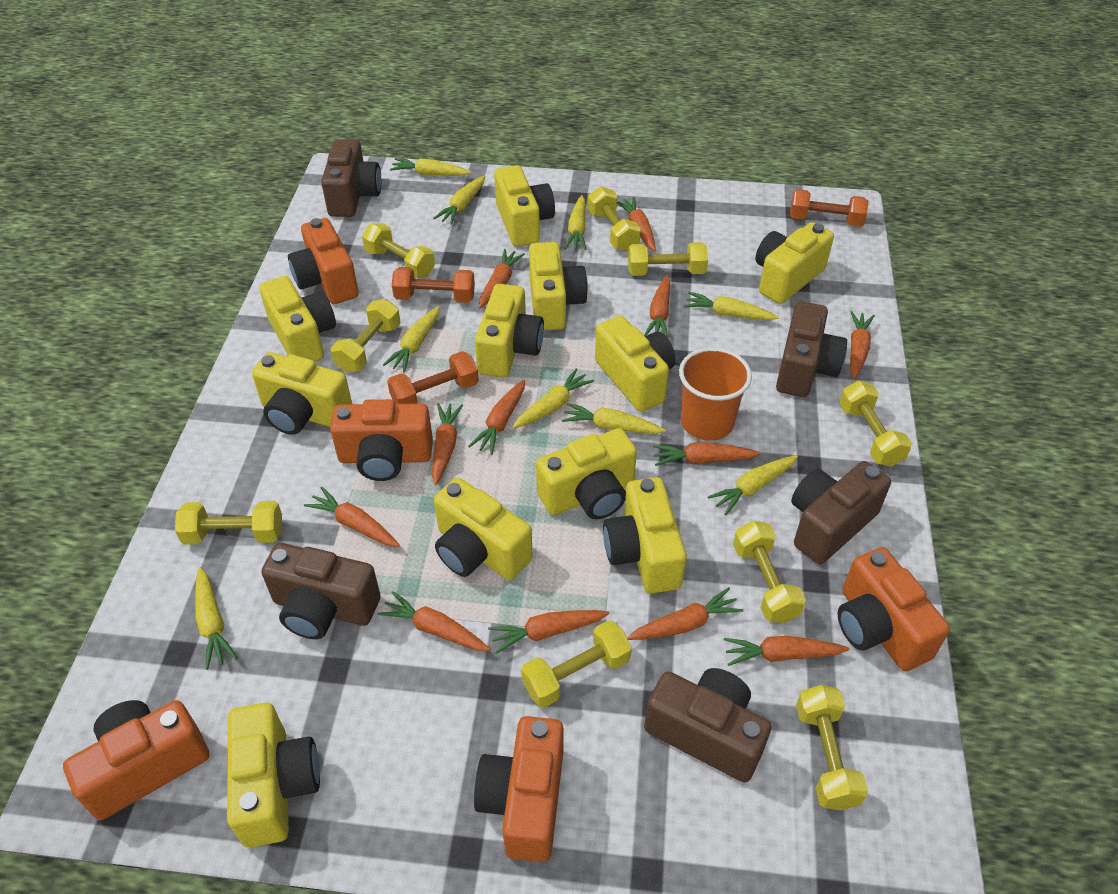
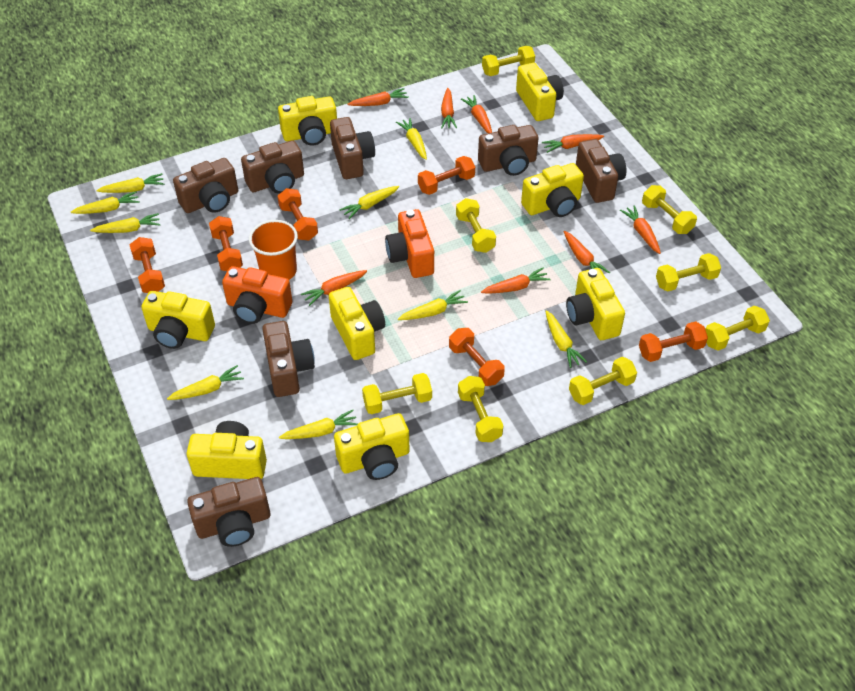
brown camera: 5 -> 7
orange camera: 5 -> 2
orange carrot: 12 -> 8
orange dumbbell: 3 -> 6
yellow camera: 11 -> 8
yellow dumbbell: 9 -> 8

